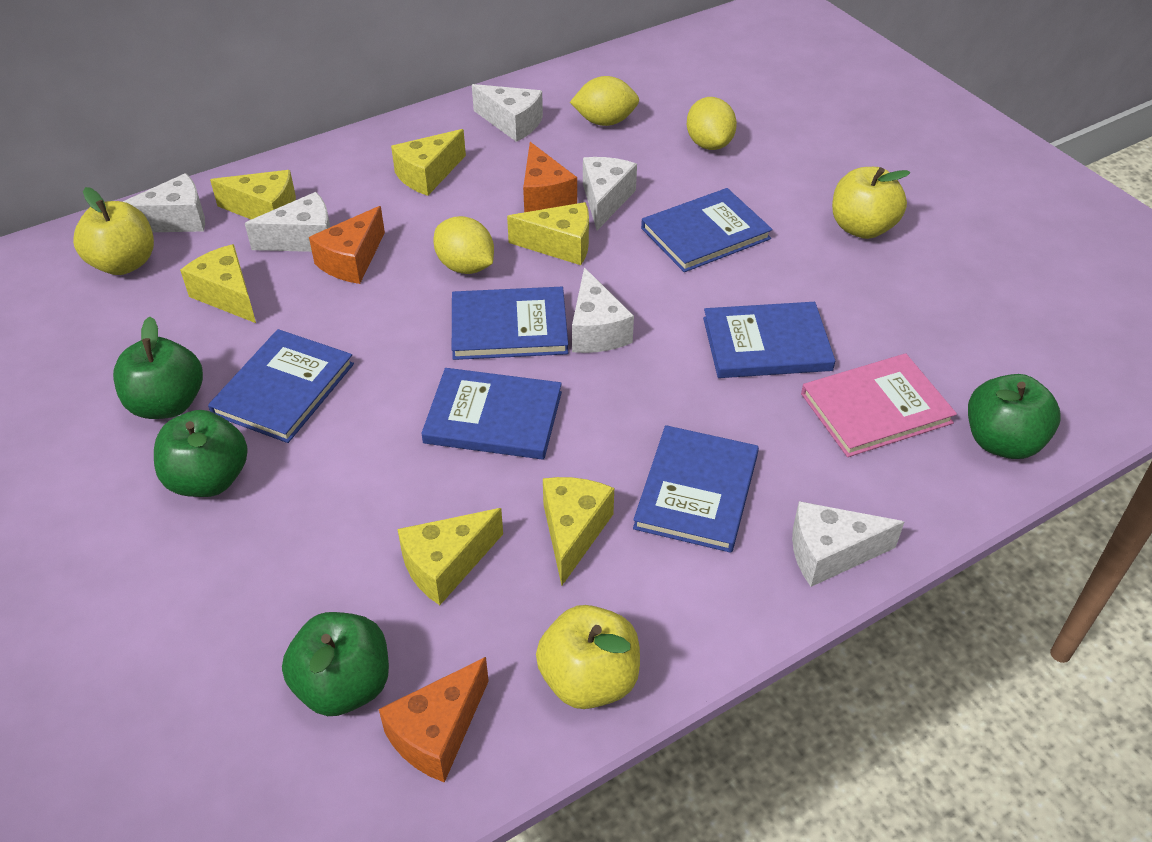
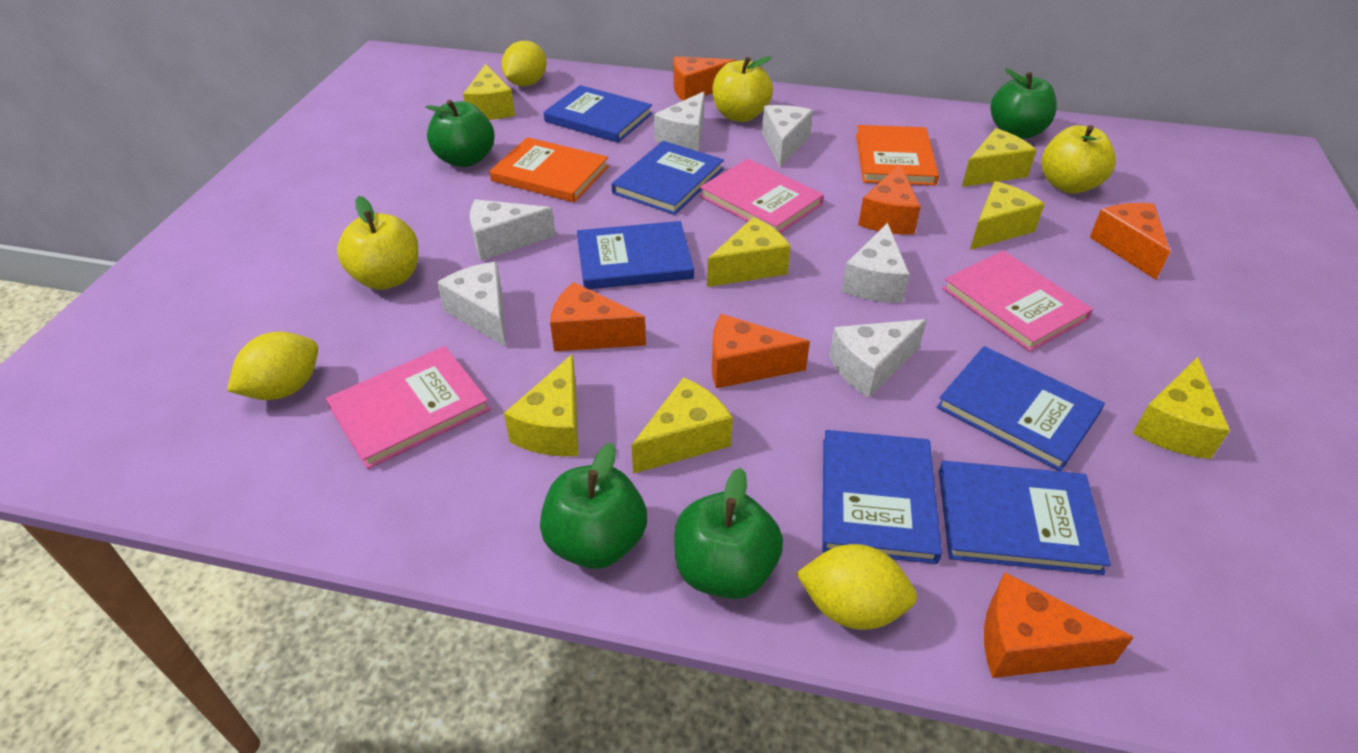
orange book: 0 -> 2
orange cheese: 3 -> 6
pink book: 1 -> 3
yellow cheese: 6 -> 7

